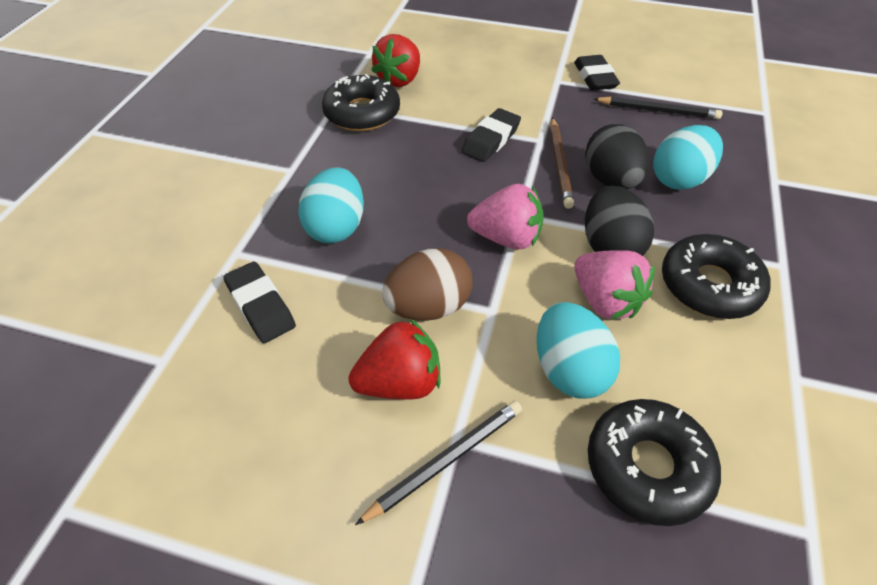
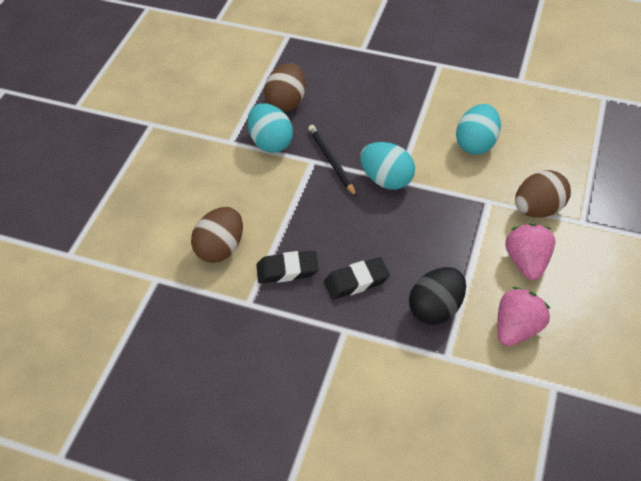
black donut: 3 -> 0
black egg: 2 -> 1
black eraser: 3 -> 2
black pencil: 2 -> 1
brown egg: 1 -> 3
brown pencil: 1 -> 0
red strawberry: 2 -> 0

